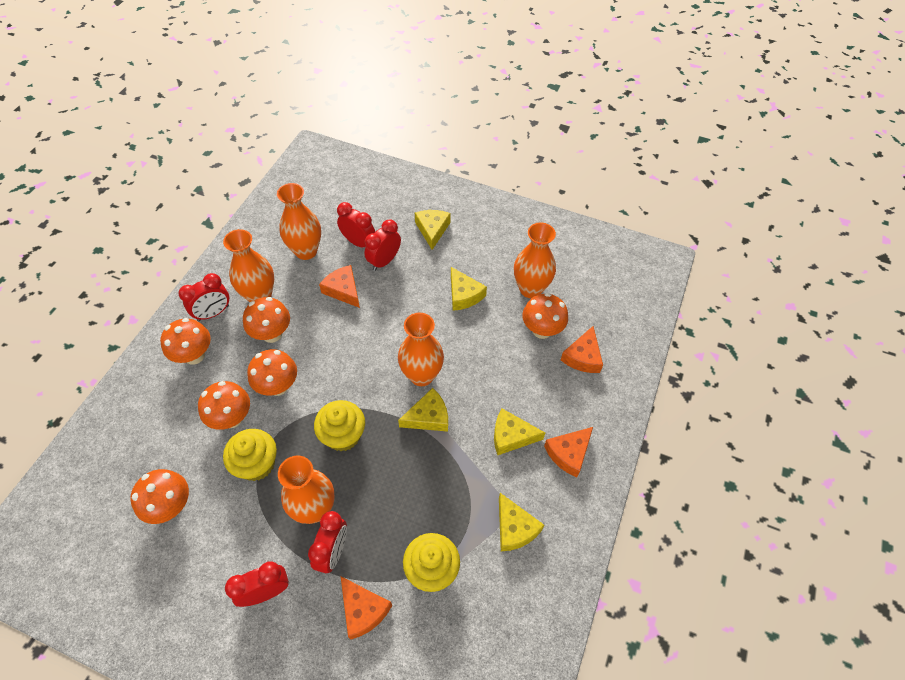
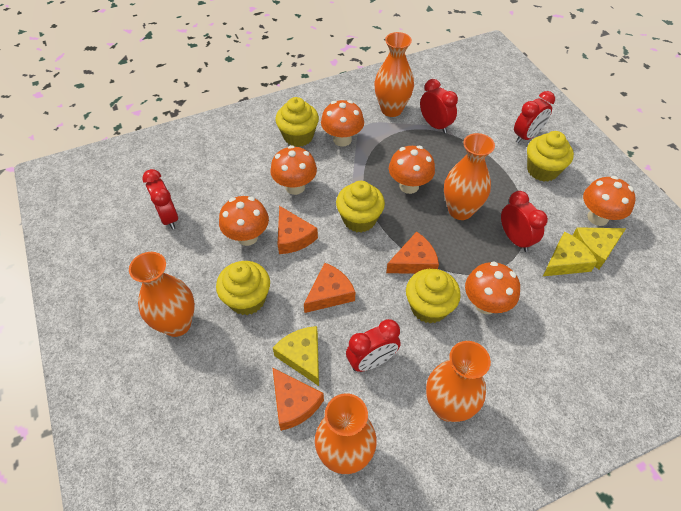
yellow cheese: 5 -> 3
yellow cupcake: 3 -> 5

